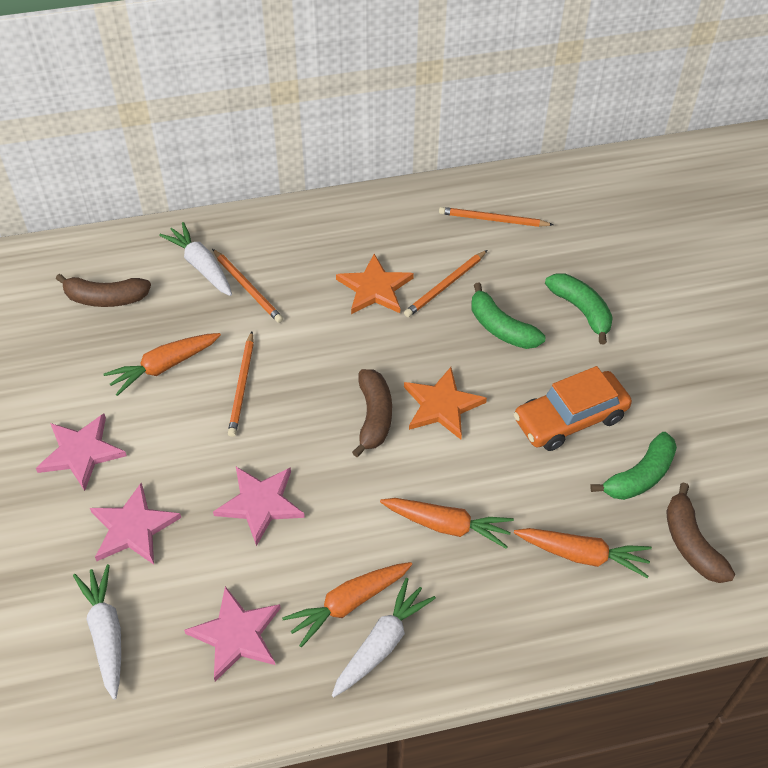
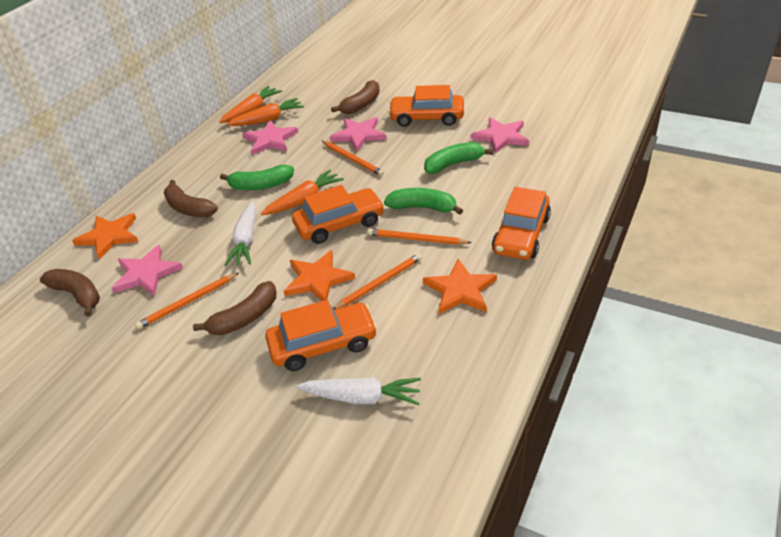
brown banana: 3 -> 4
orange car: 1 -> 4
orange carrot: 4 -> 3
orange star: 2 -> 3
white carrot: 3 -> 2

